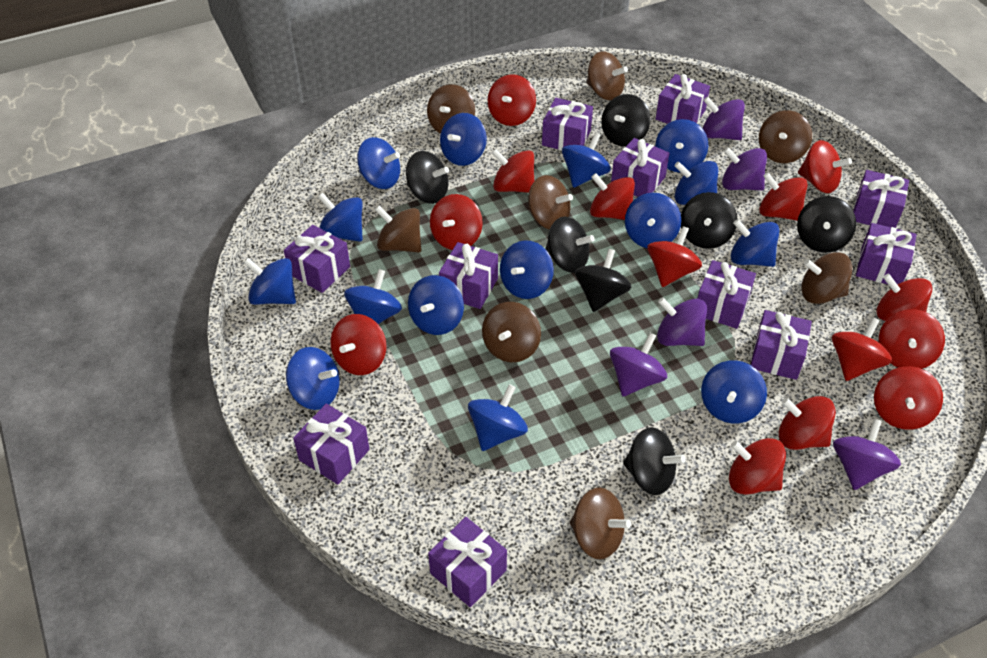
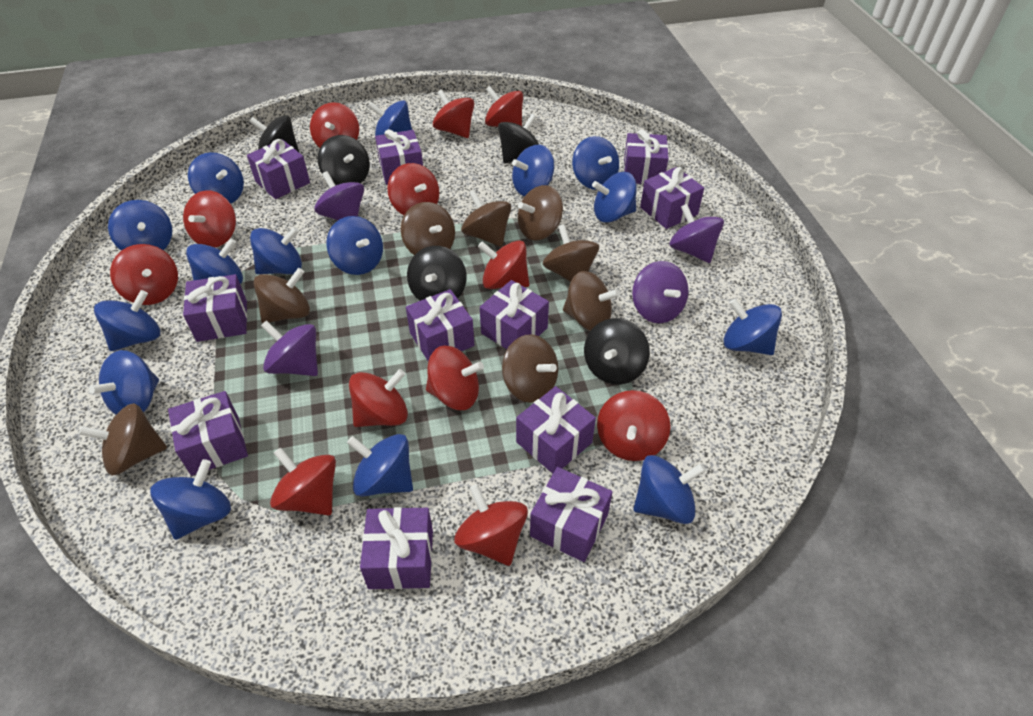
black spinning top: 7 -> 5
purple spinning top: 5 -> 4
red spinning top: 14 -> 12

